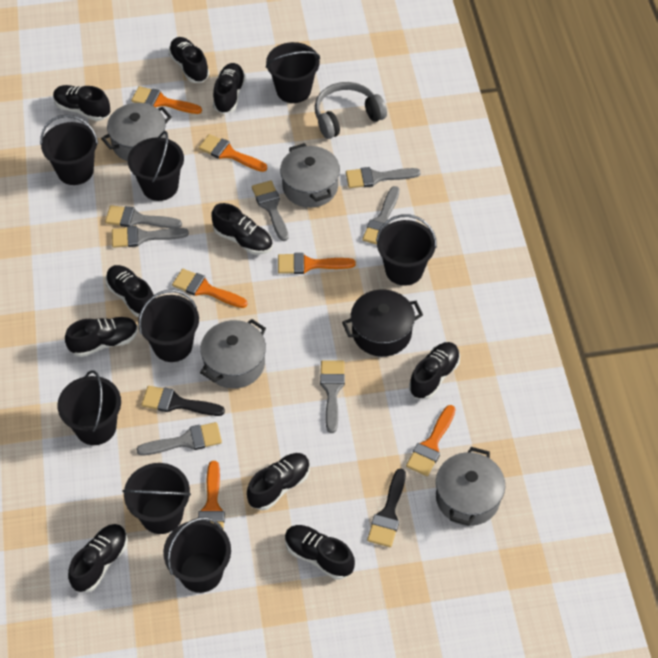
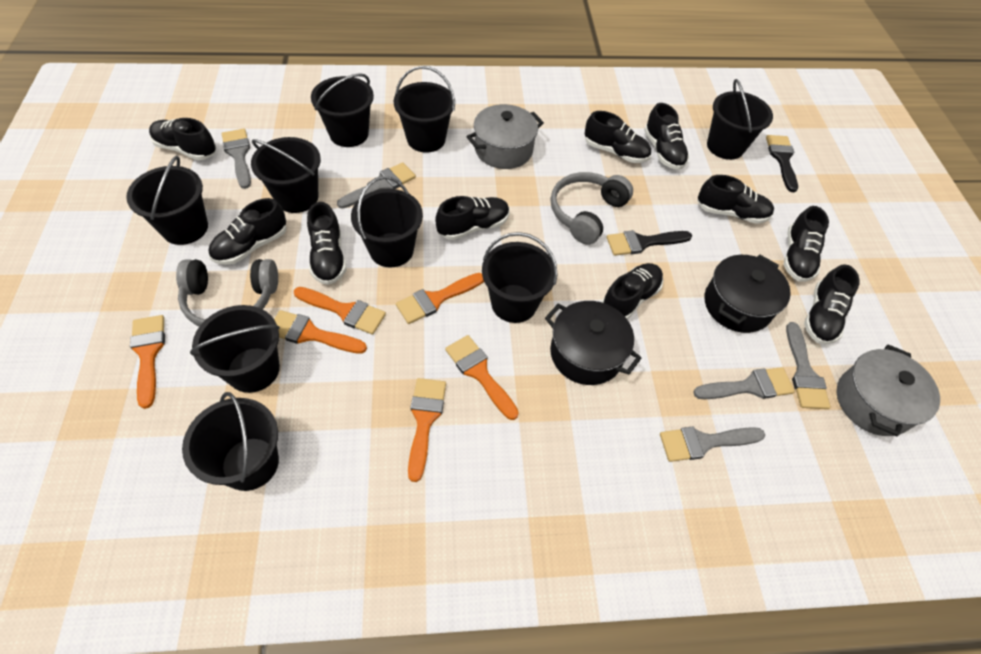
black bucket: 8 -> 9
black pot: 1 -> 2
grey brush: 7 -> 5
grey headphones: 1 -> 2
grey pot: 4 -> 2

